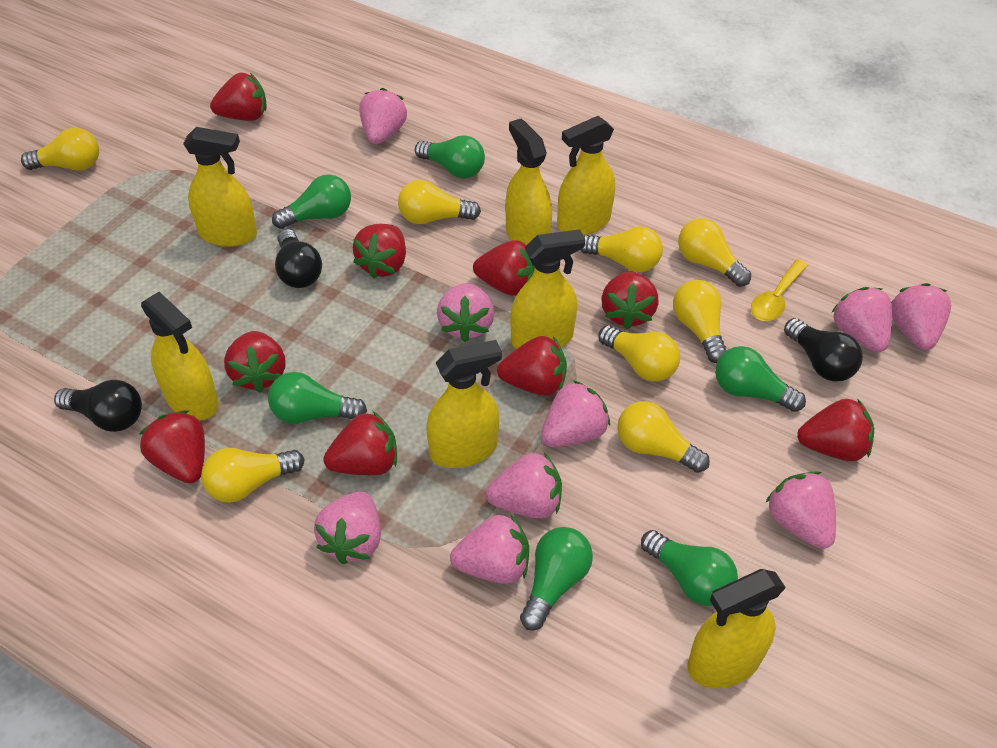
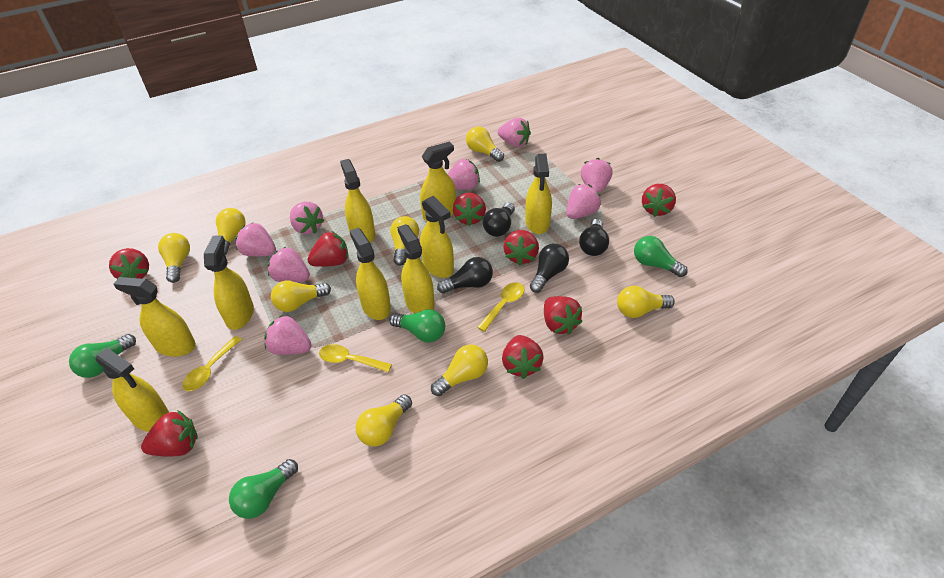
black light bulb: 3 -> 4
green light bulb: 6 -> 4
pink strawberry: 9 -> 8
red strawberry: 9 -> 8
yellow spoon: 1 -> 3
yellow spray bottle: 7 -> 9

